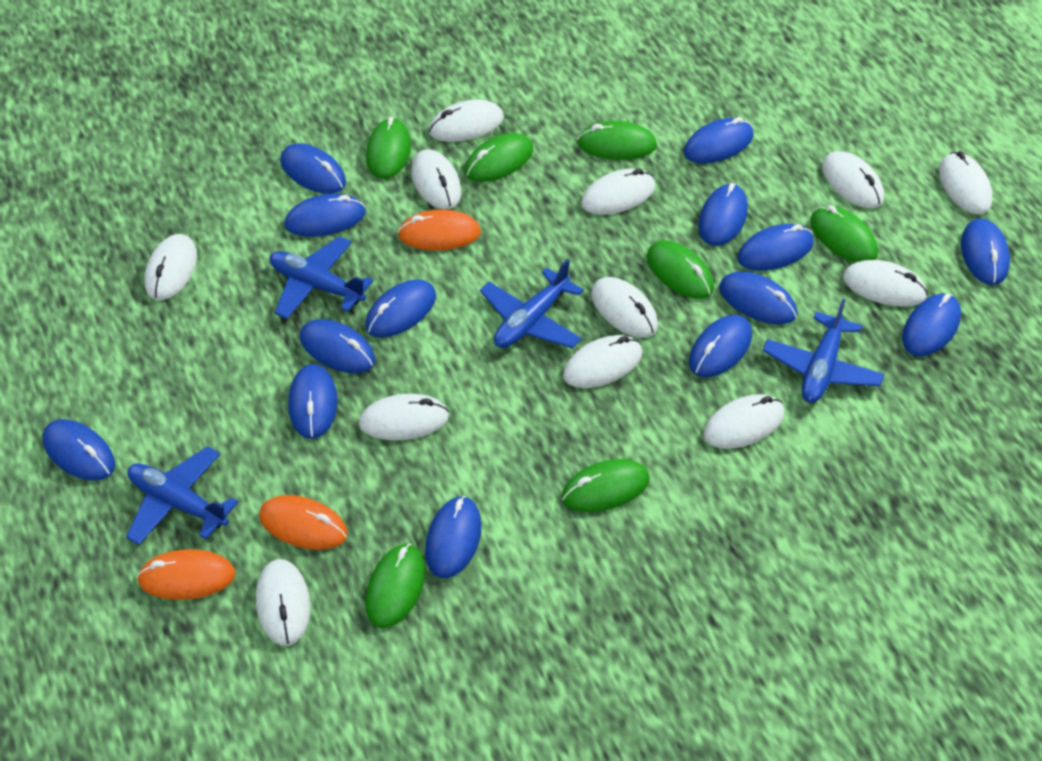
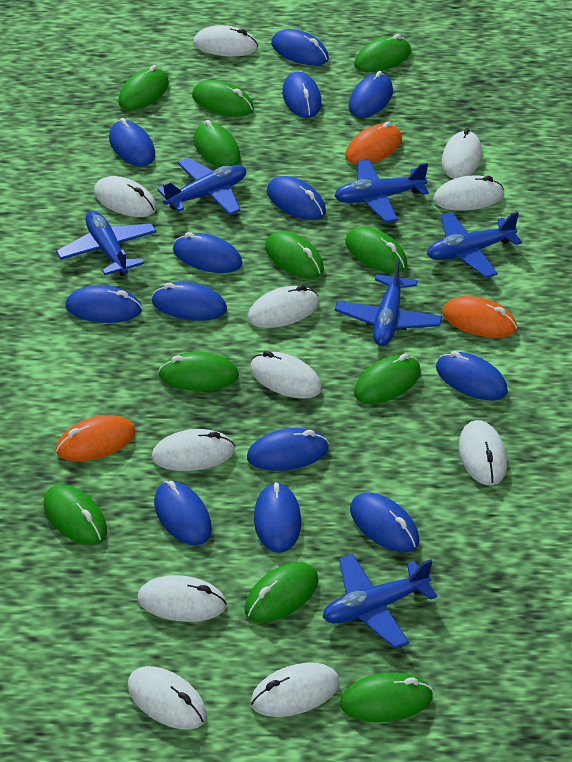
blue mouse: 14 -> 13
blue plane: 4 -> 6
green mouse: 7 -> 11
white mouse: 12 -> 11

